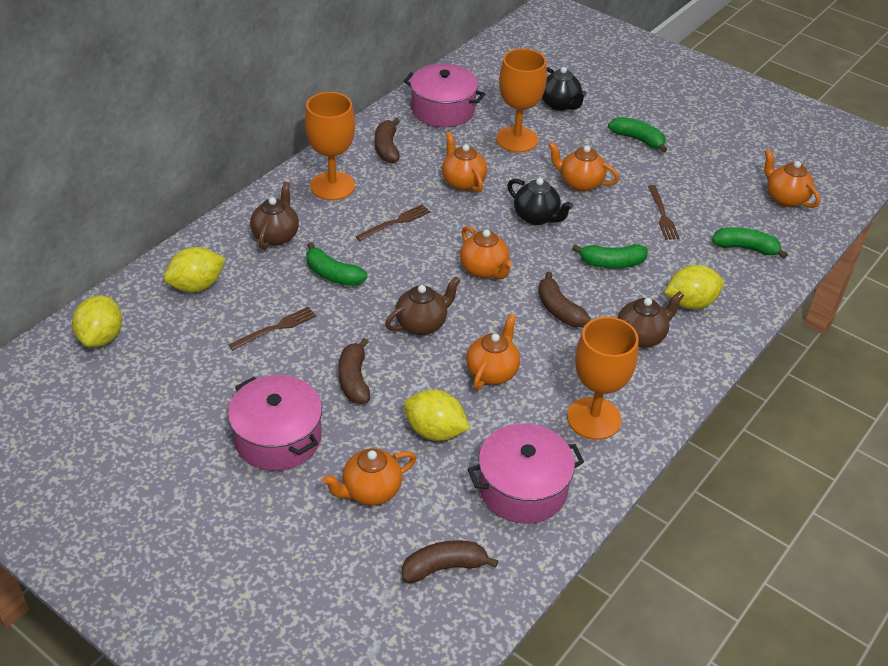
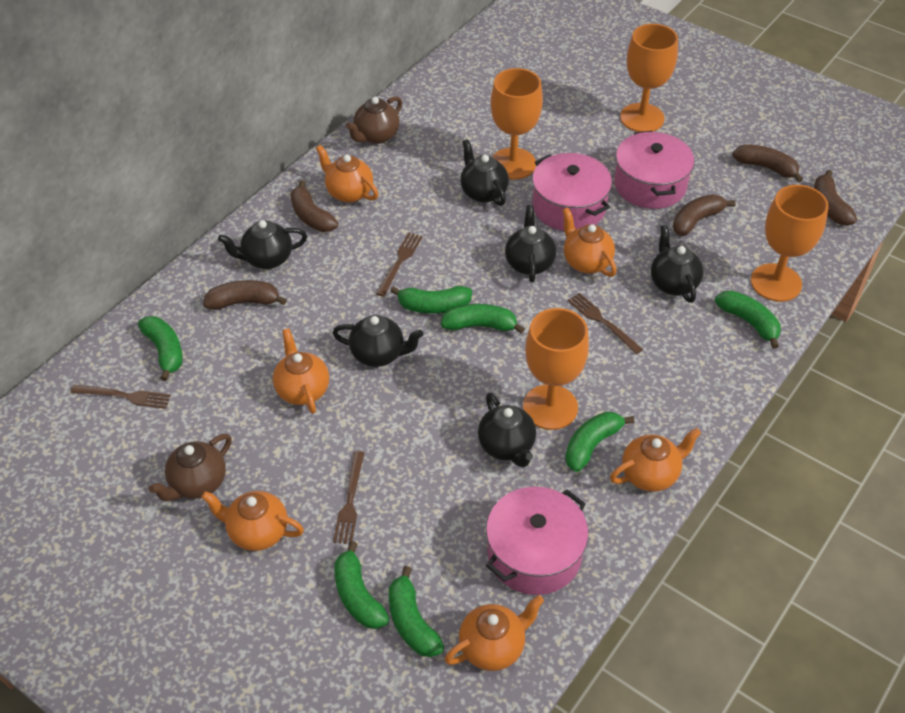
black teapot: 2 -> 6
brown banana: 4 -> 5
brown fork: 3 -> 4
brown teapot: 3 -> 2
green banana: 4 -> 7
orange goblet: 3 -> 4
yellow lemon: 4 -> 0

